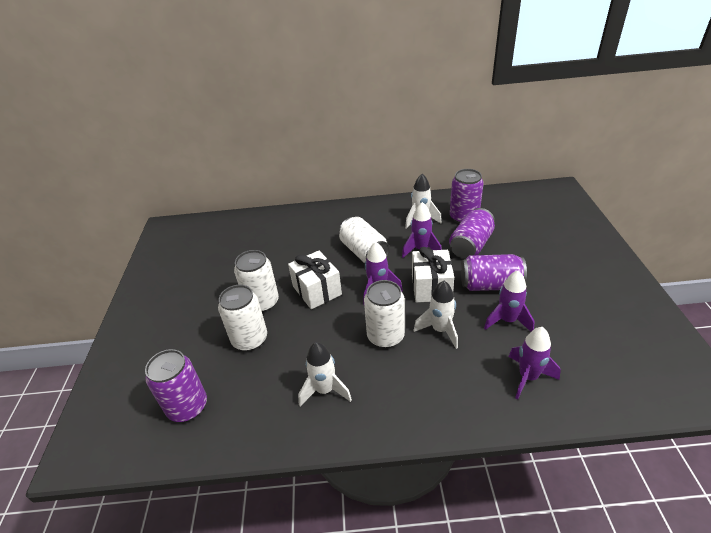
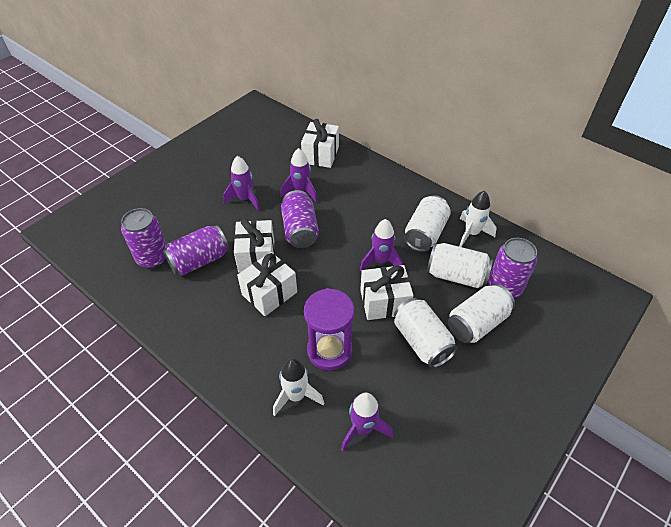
purple hourglass: 0 -> 1
white gift: 2 -> 4
white rocket: 3 -> 2

